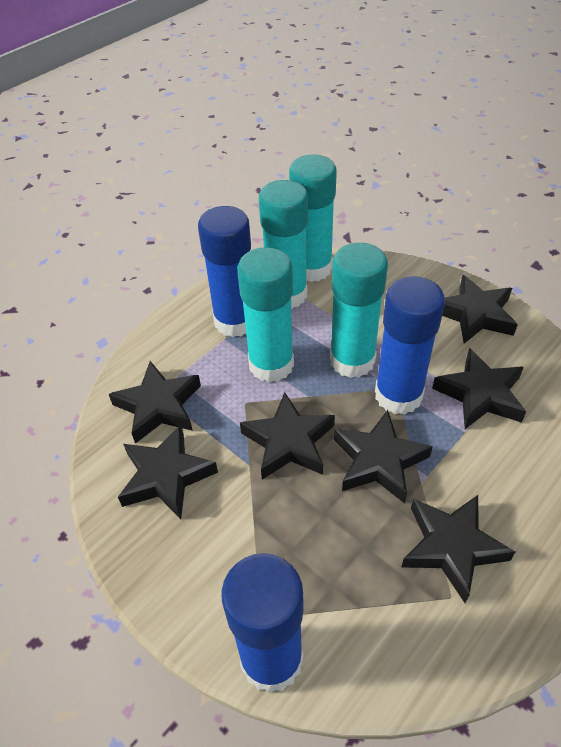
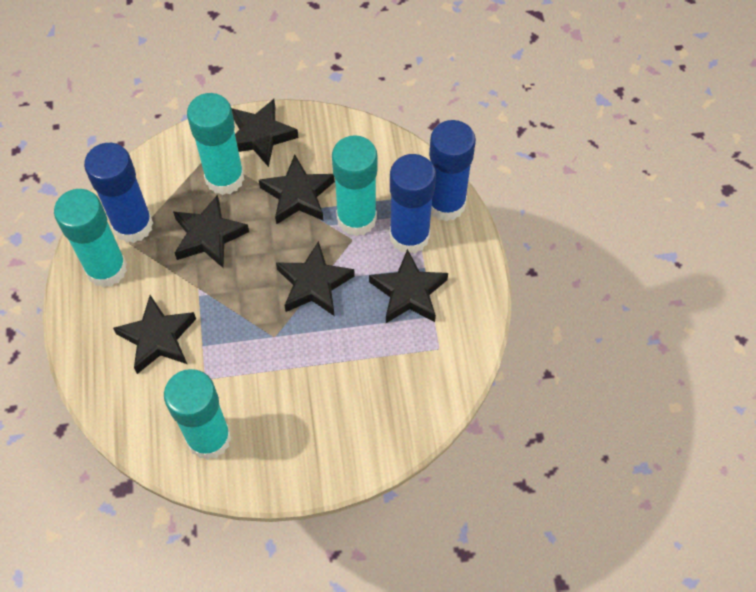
black star: 7 -> 6

